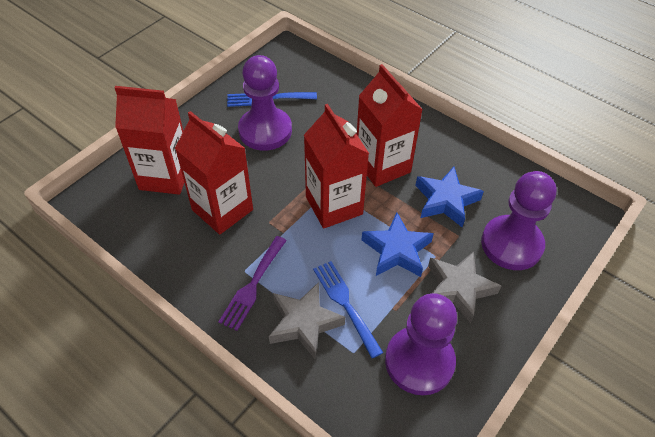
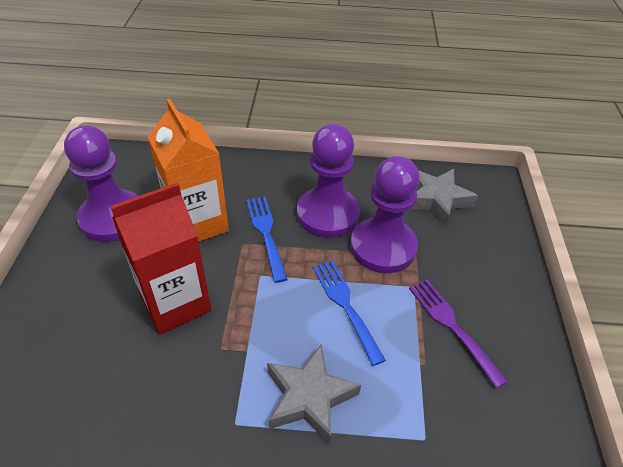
blue star: 2 -> 0
orange carton: 0 -> 1
red carton: 4 -> 1

